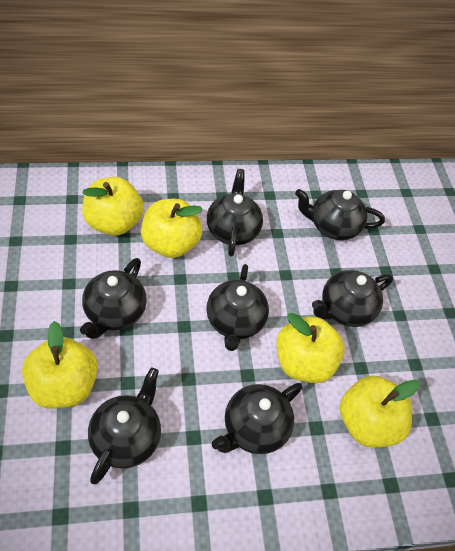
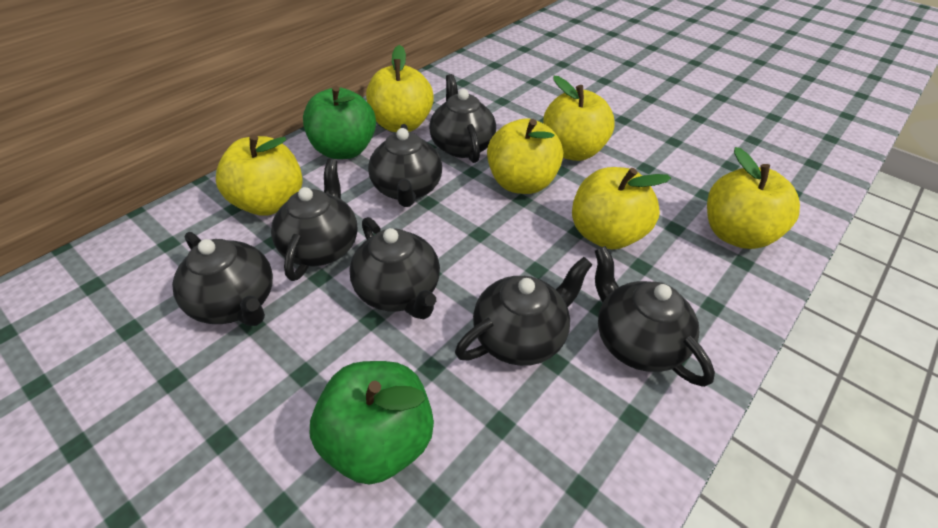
green apple: 0 -> 2
yellow apple: 5 -> 6

